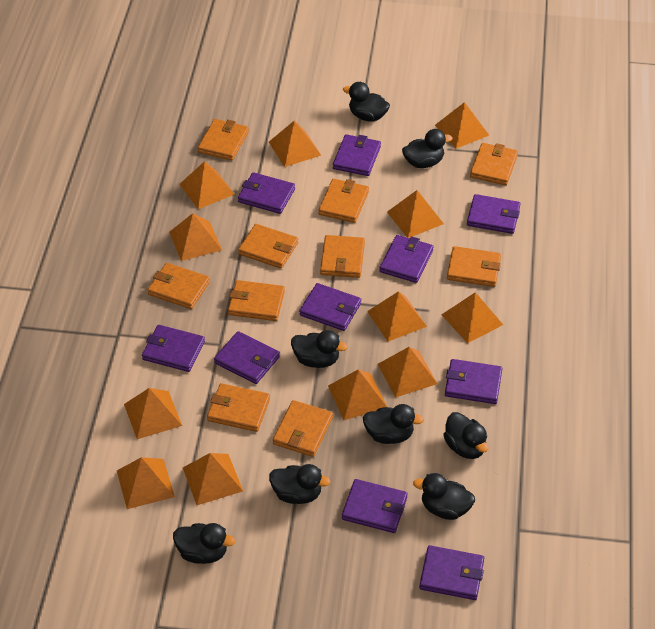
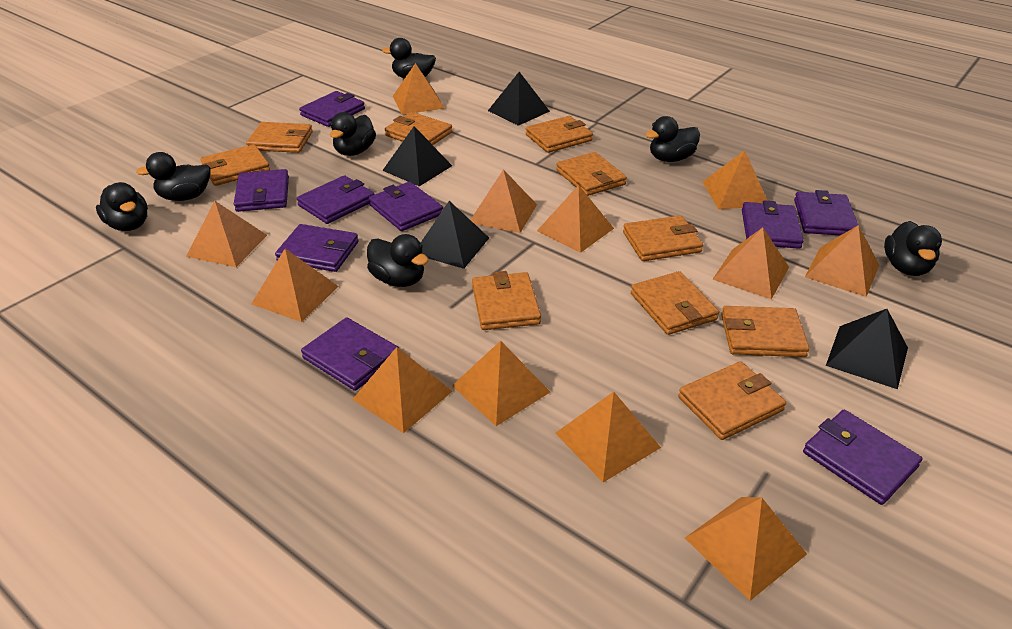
black duck: 8 -> 7
black pyramid: 0 -> 4
purple wallet: 10 -> 9

